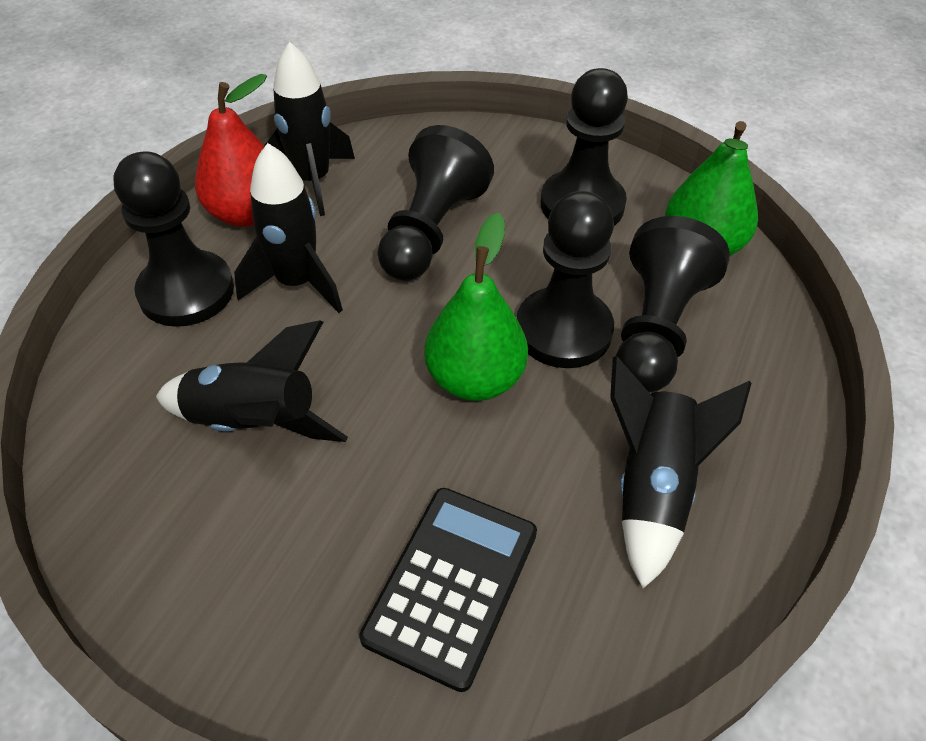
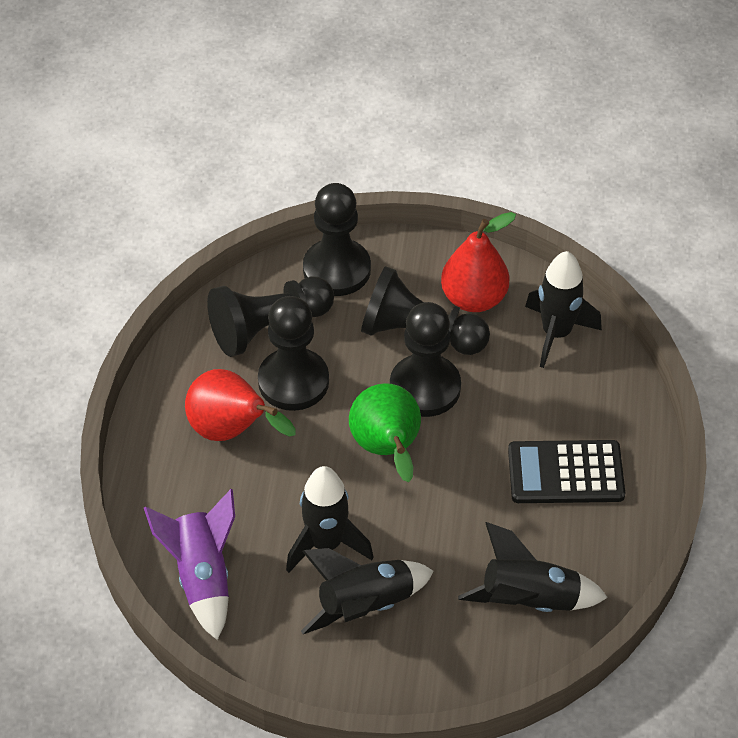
green pear: 2 -> 1
purple rocket: 0 -> 1
red pear: 1 -> 2

